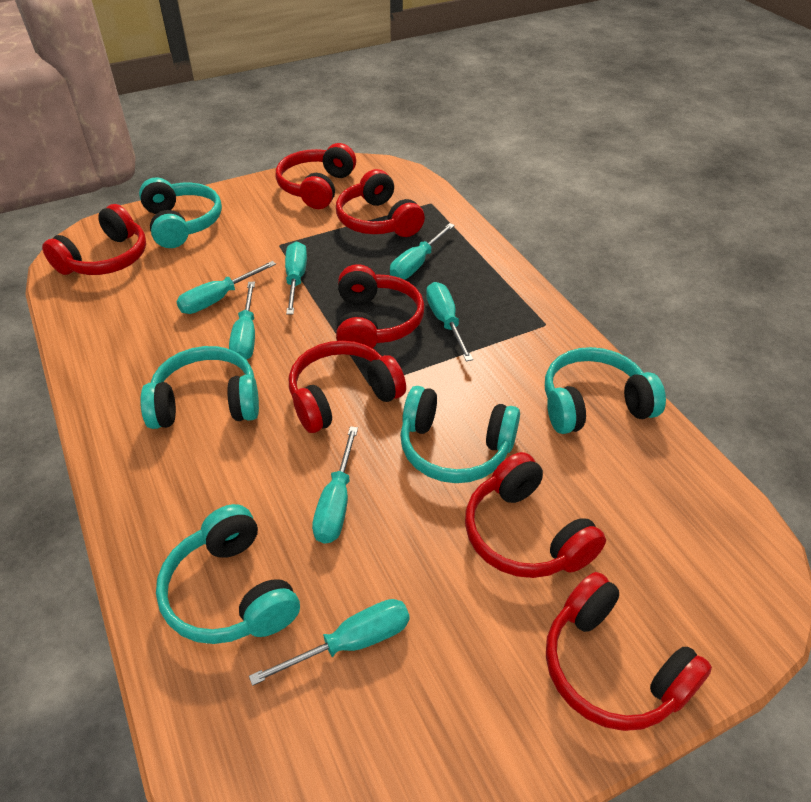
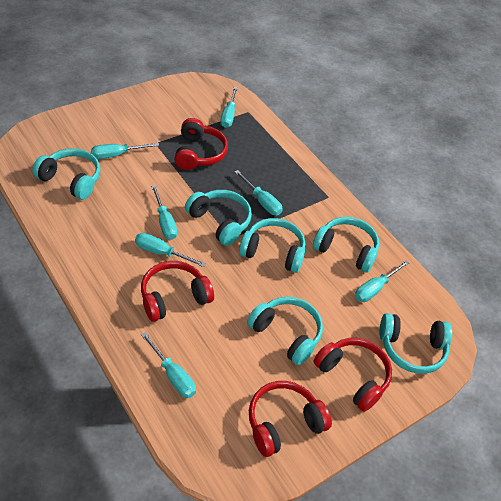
red headphones: 7 -> 4
turquoise headphones: 5 -> 6

